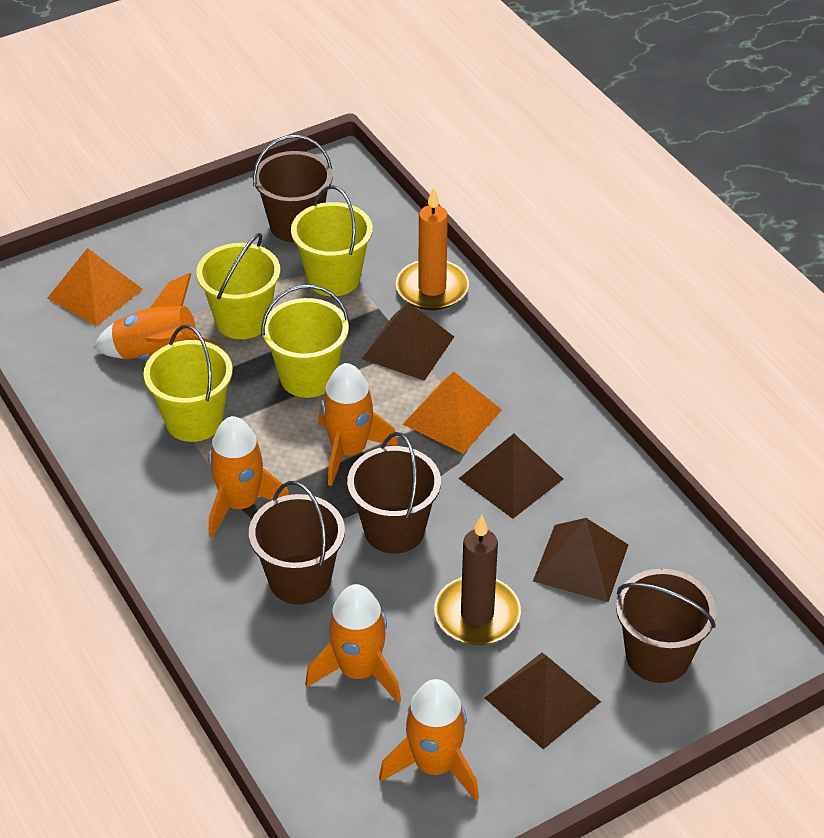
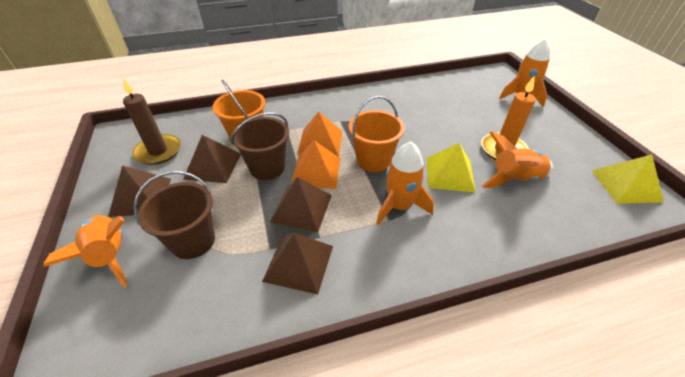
brown bucket: 4 -> 2
orange bucket: 0 -> 2
orange rocket: 5 -> 4
yellow bucket: 4 -> 0
yellow pyramid: 0 -> 2

